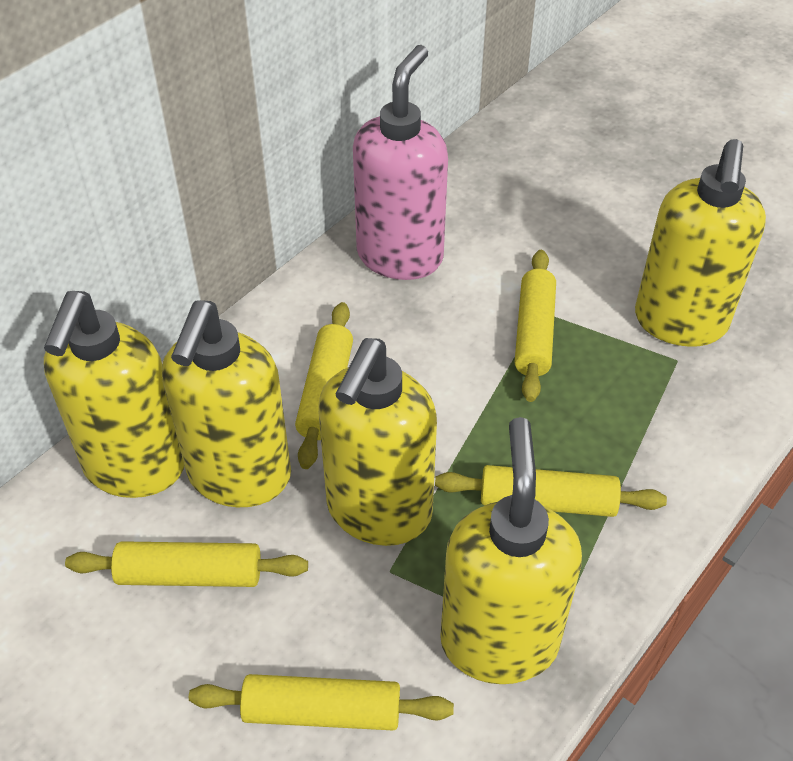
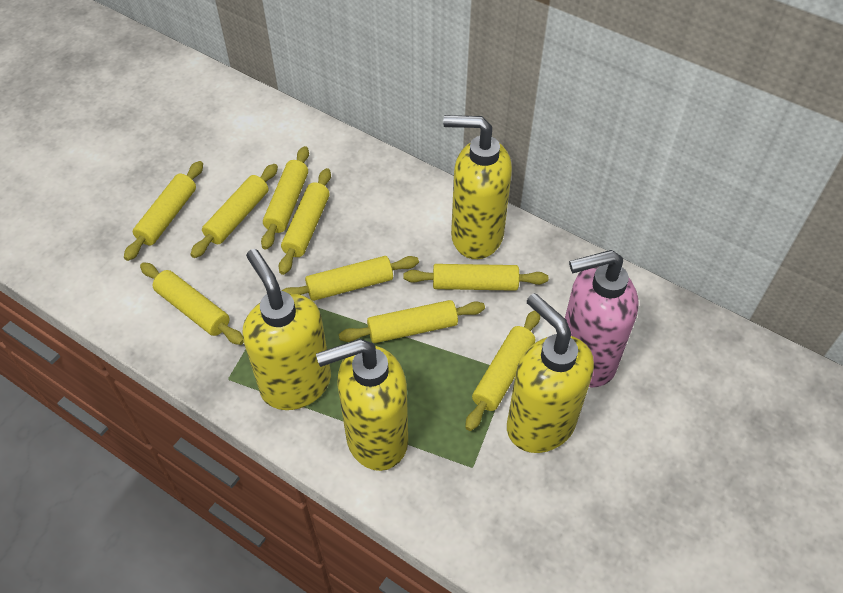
yellow rolling pin: 5 -> 9
yellow soap dispenser: 5 -> 4

